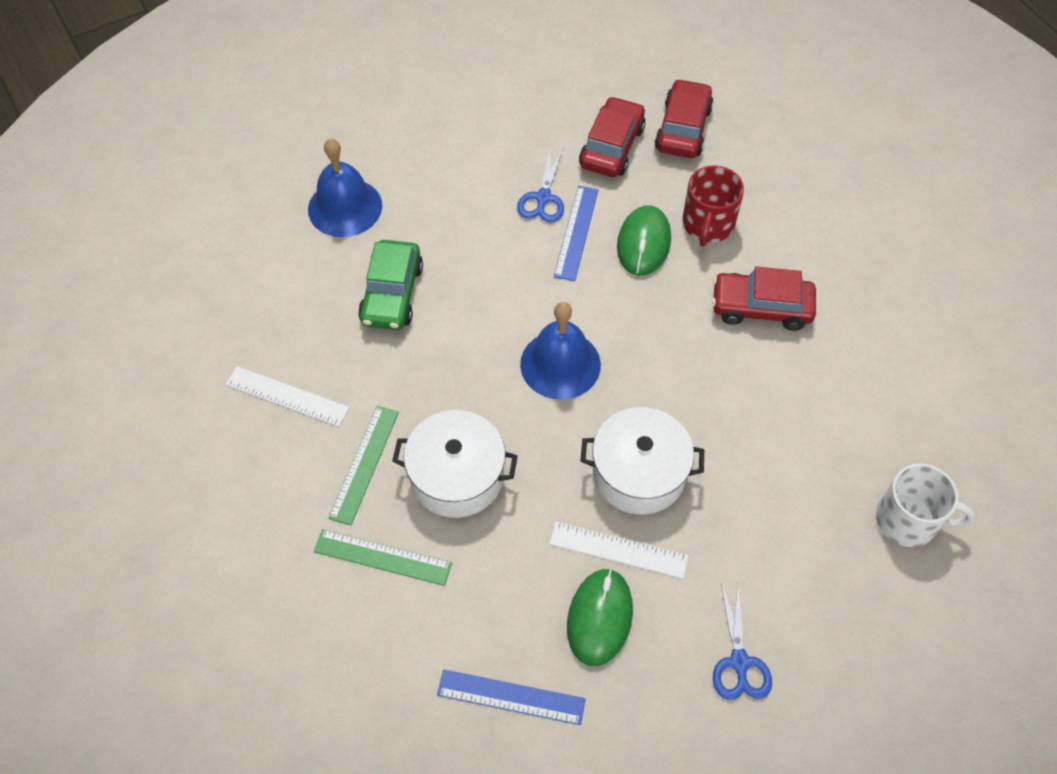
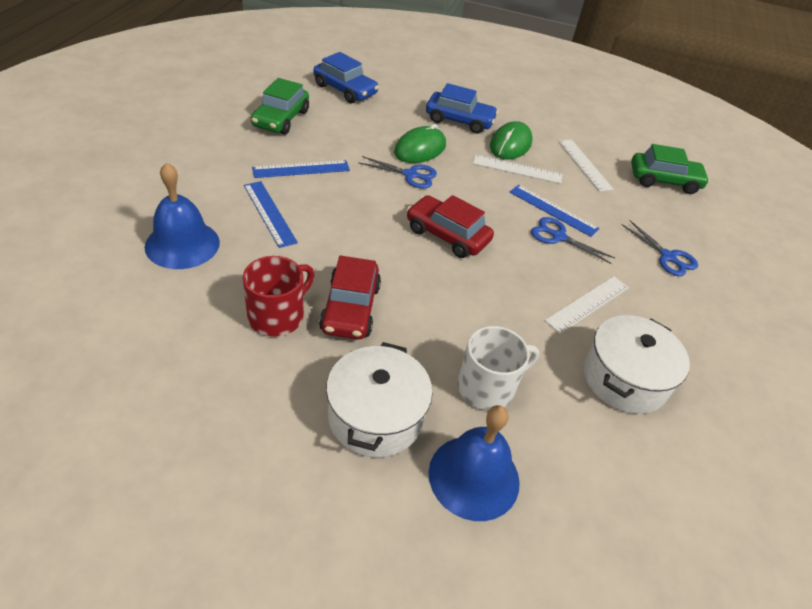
blue car: 0 -> 2
blue ruler: 2 -> 3
blue scissors: 2 -> 3
green car: 1 -> 2
green ruler: 2 -> 0
red car: 3 -> 2
white ruler: 2 -> 3

